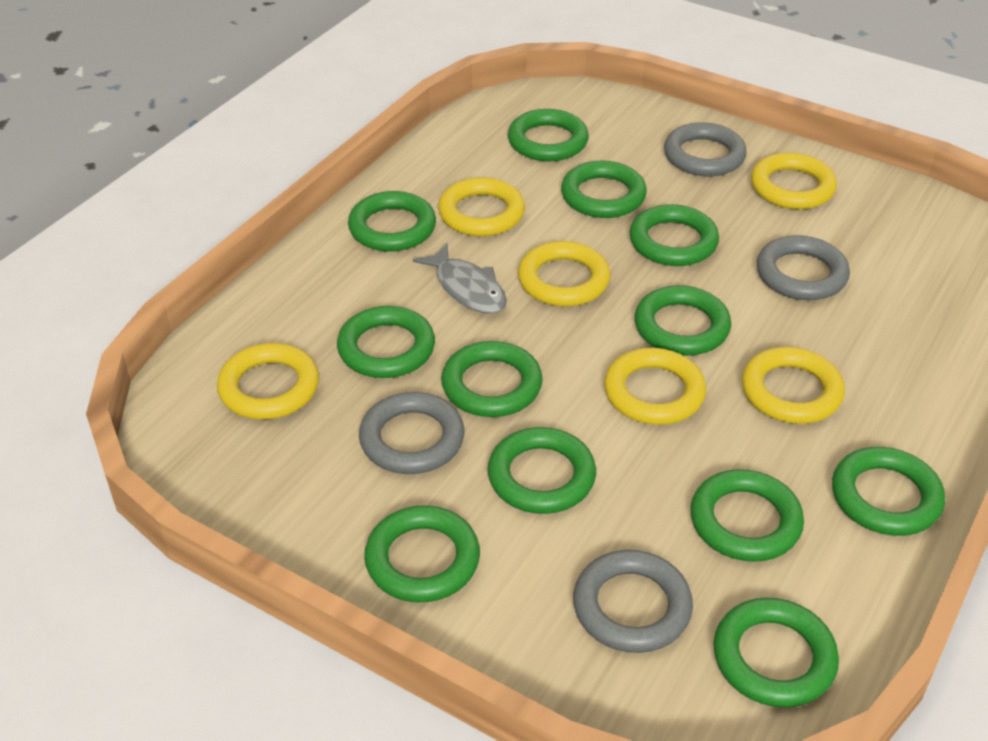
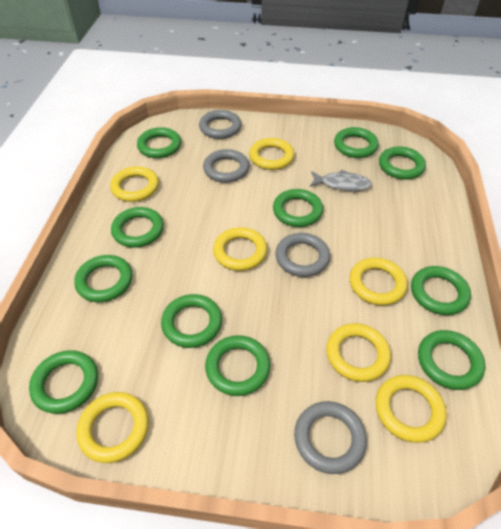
green ring: 12 -> 11
yellow ring: 6 -> 7

